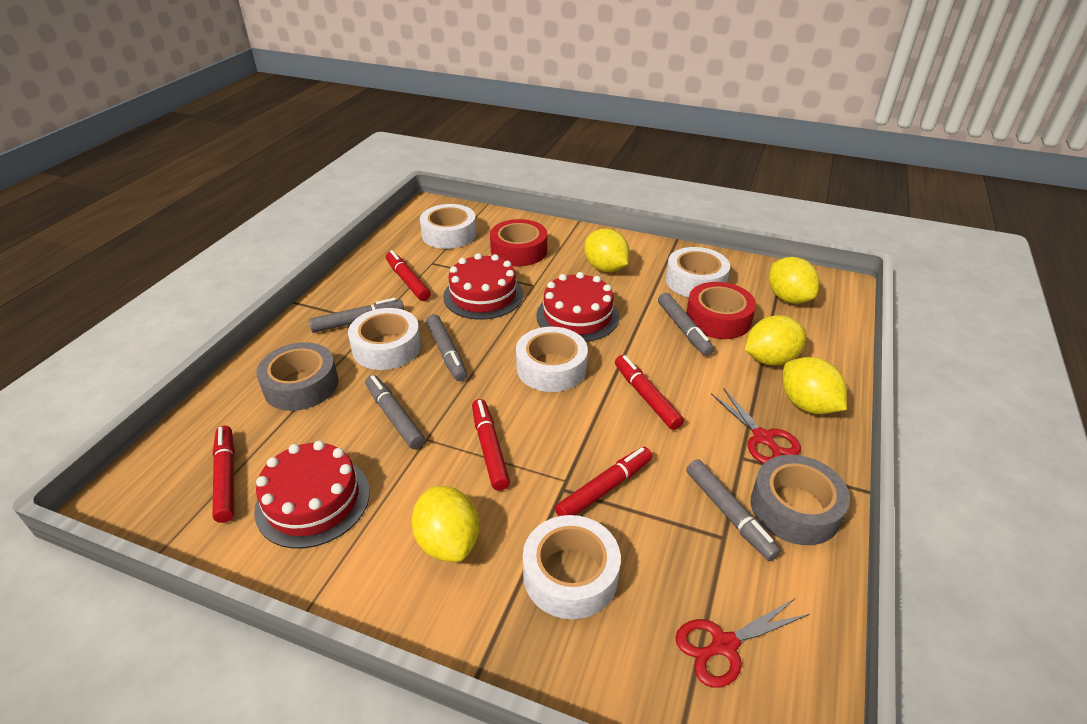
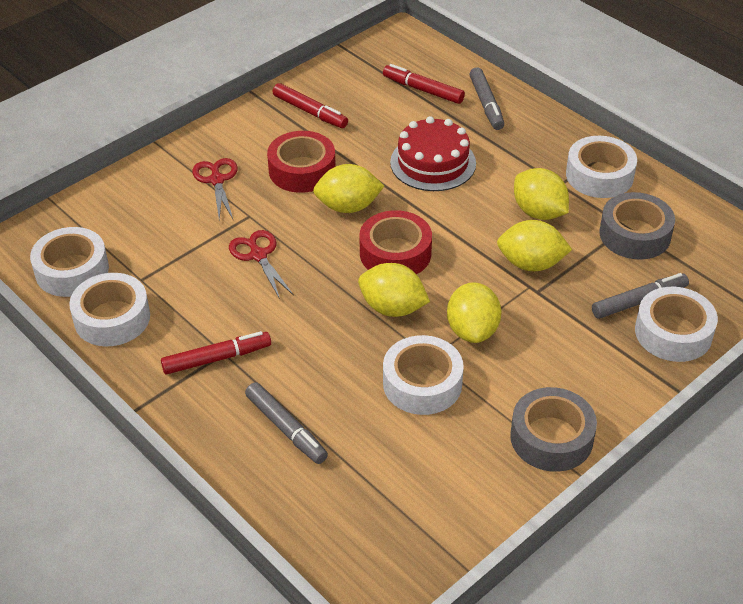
grey marker: 5 -> 3
red cake: 3 -> 1
red marker: 5 -> 3

